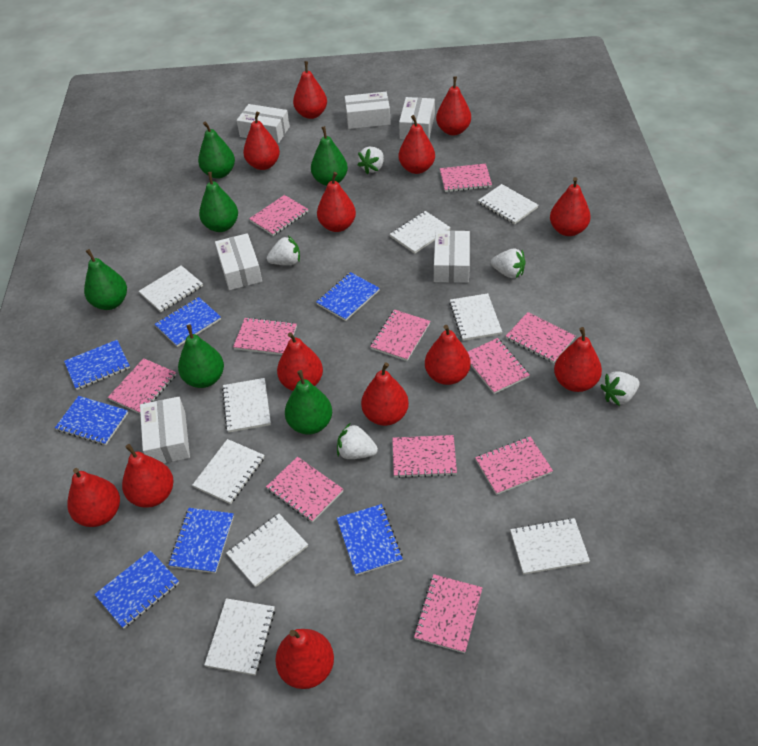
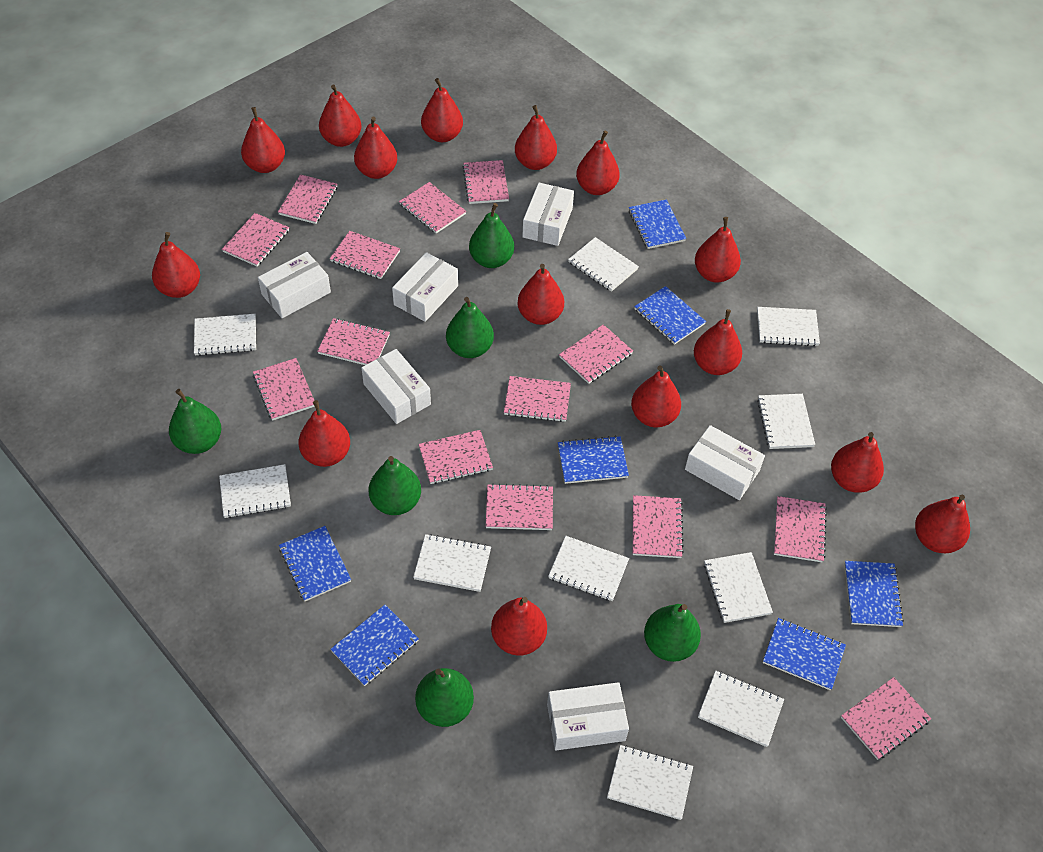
pink notebook: 11 -> 14
red pear: 13 -> 15
white notebook: 9 -> 10
white strawberry: 5 -> 0

